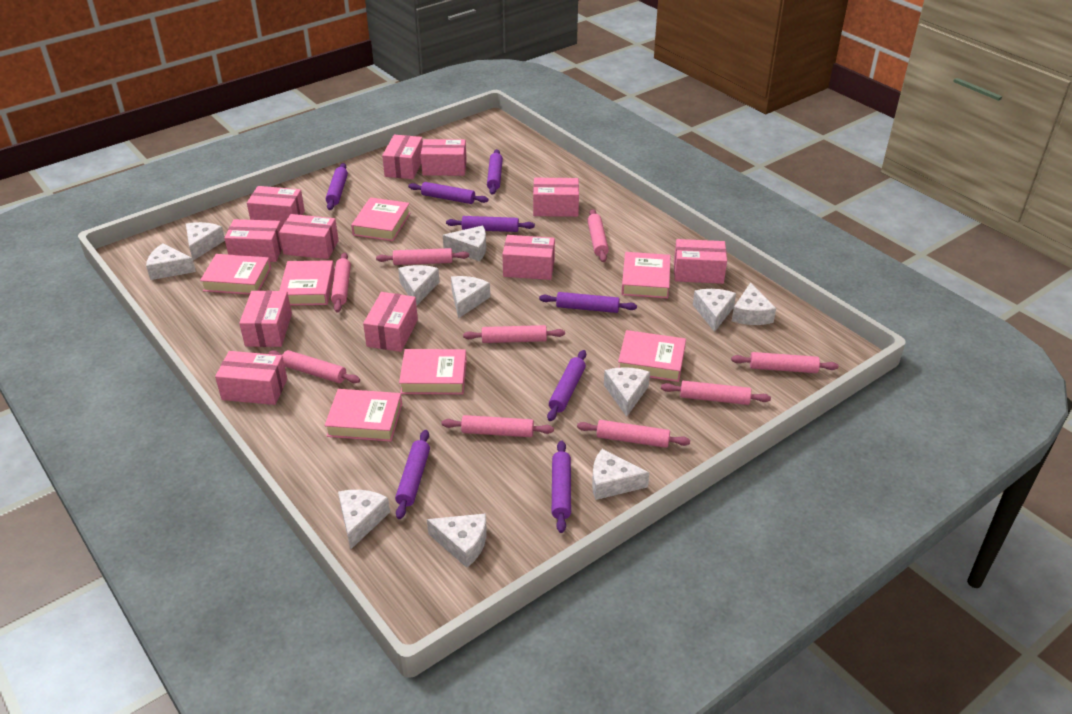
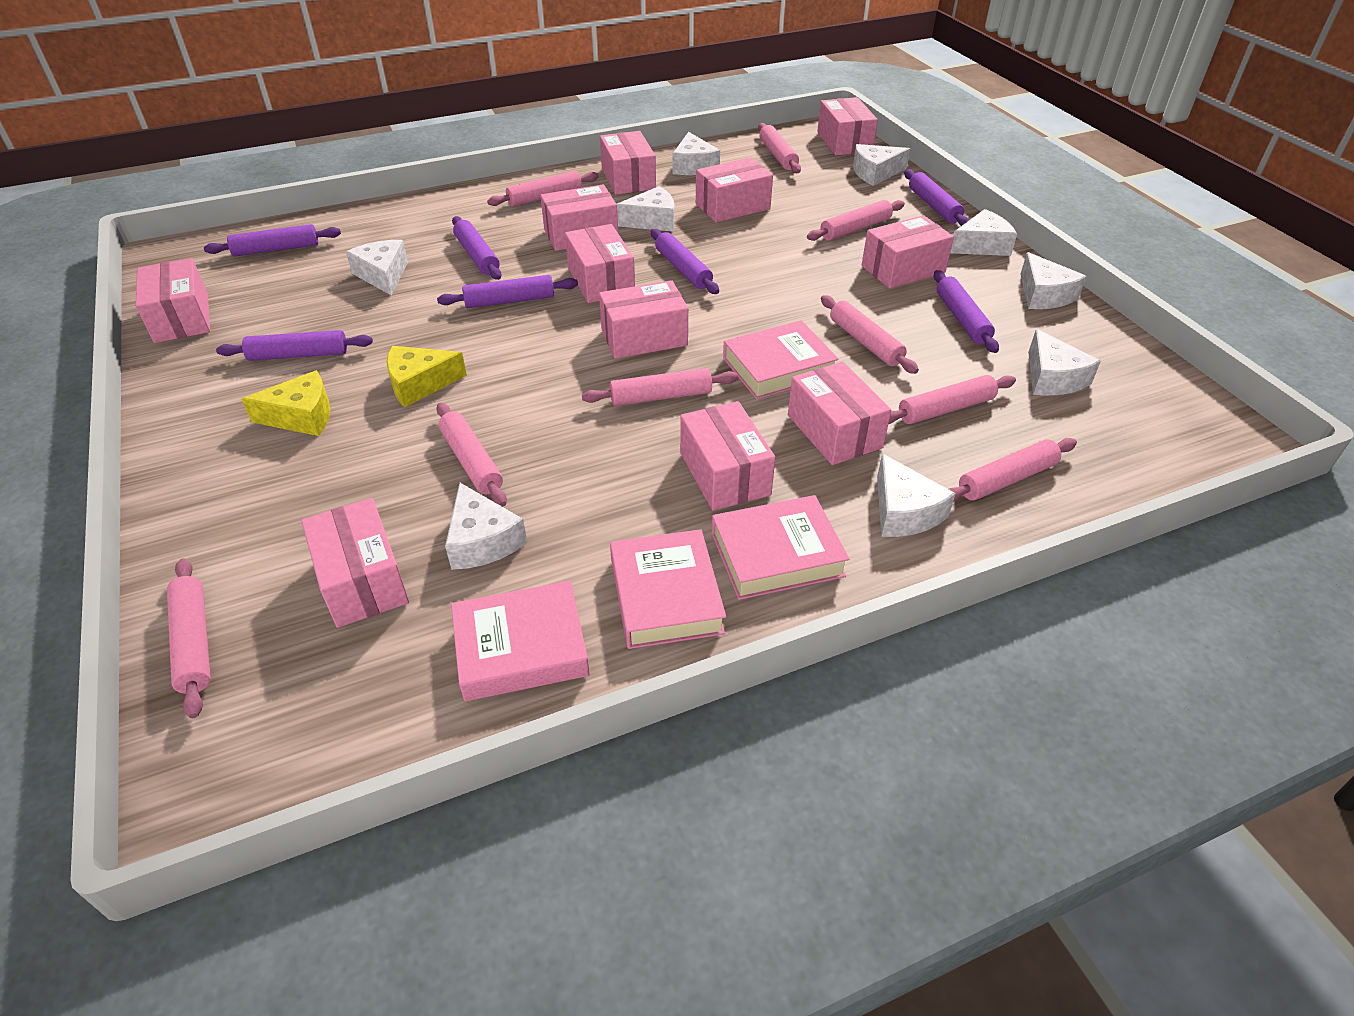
pink book: 7 -> 4
purple rolling pin: 8 -> 7
white cheese: 11 -> 9
yellow cheese: 0 -> 2

